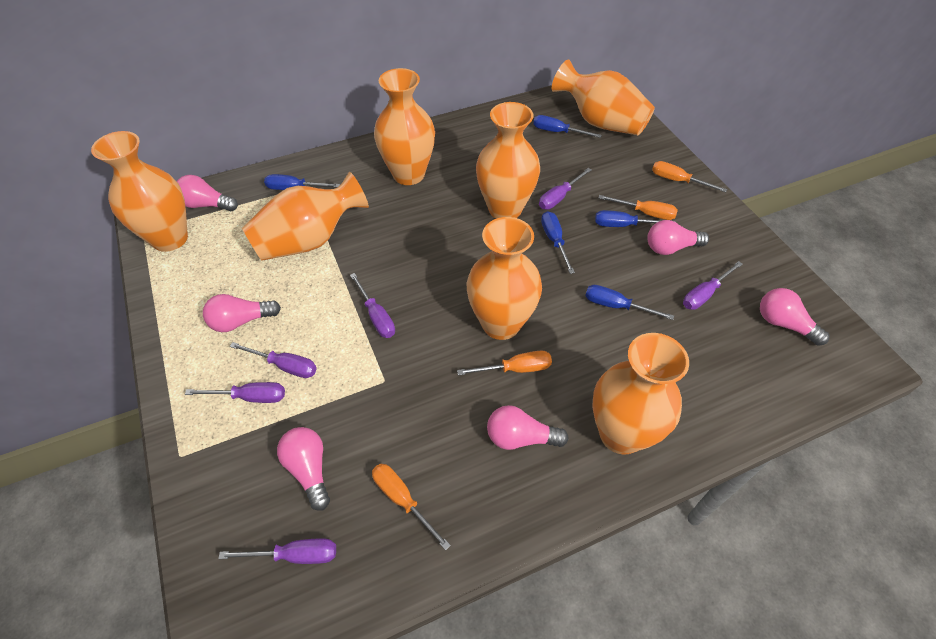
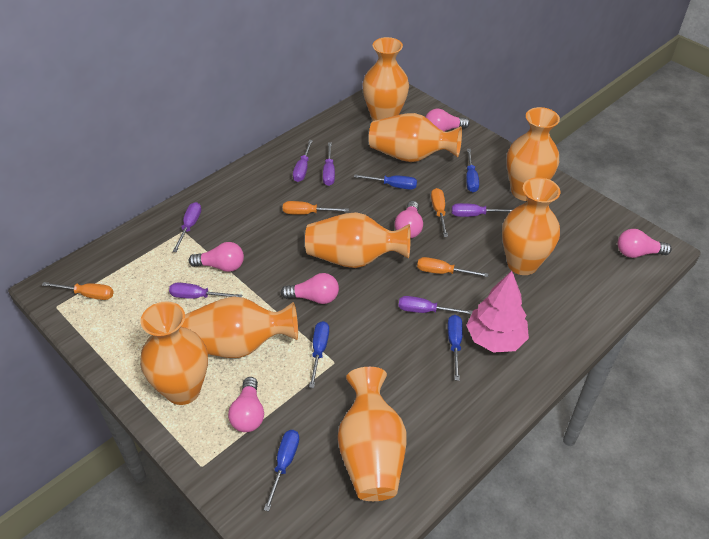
orange vase: 7 -> 8
pink tree: 0 -> 1

